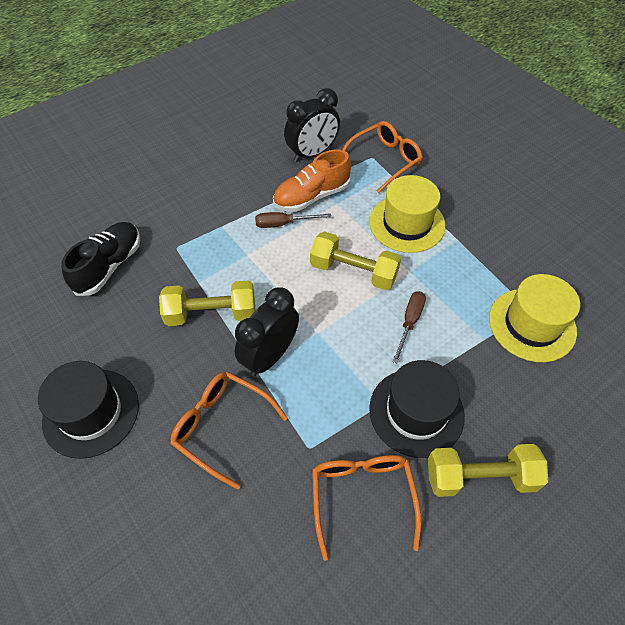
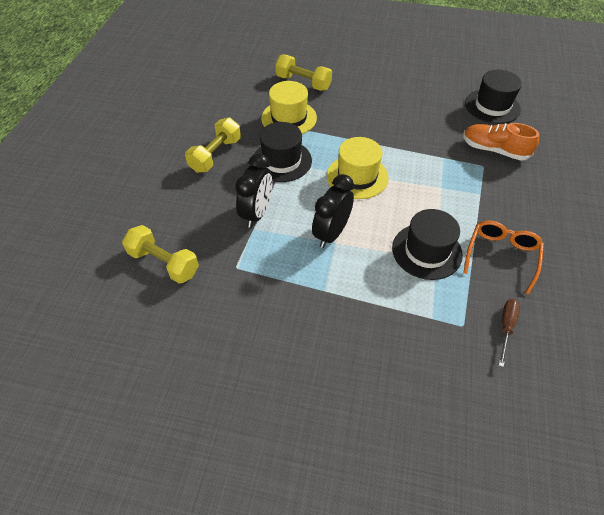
black hat: 2 -> 3
black shoe: 1 -> 0
brown screwdriver: 2 -> 1
orange glasses: 3 -> 1

